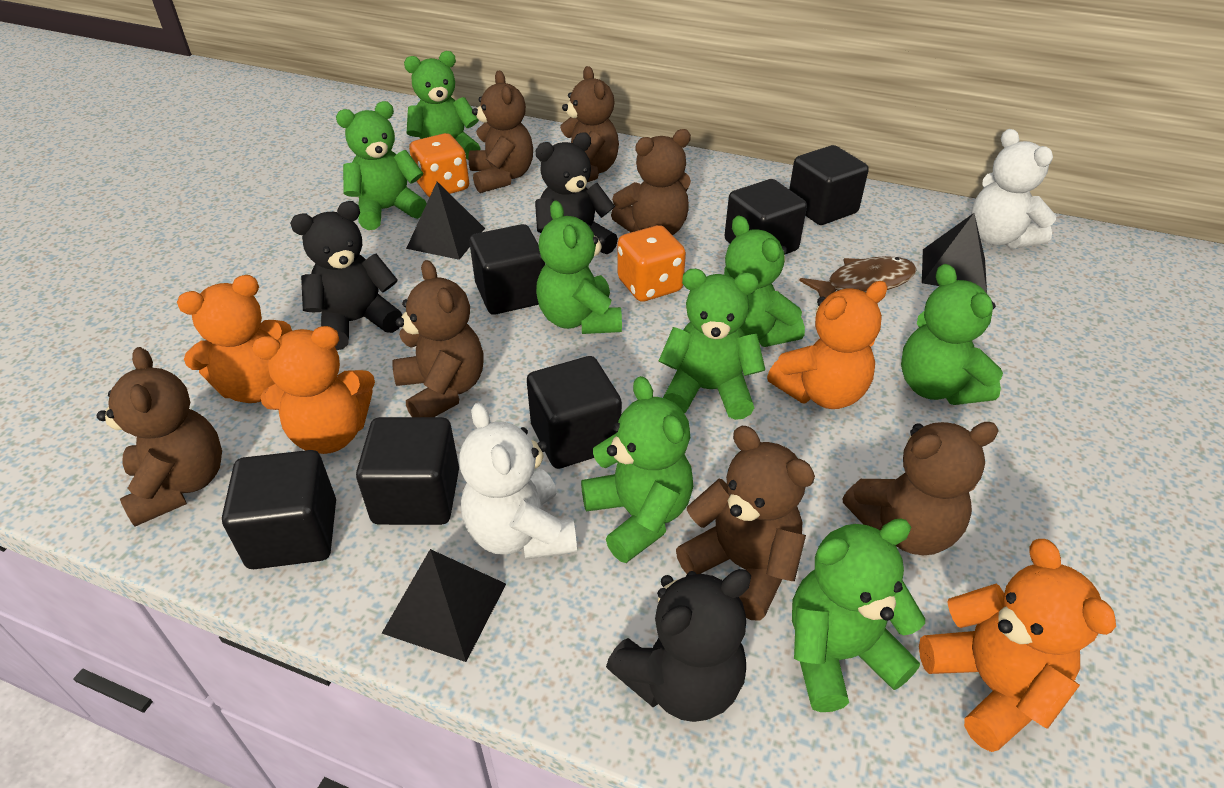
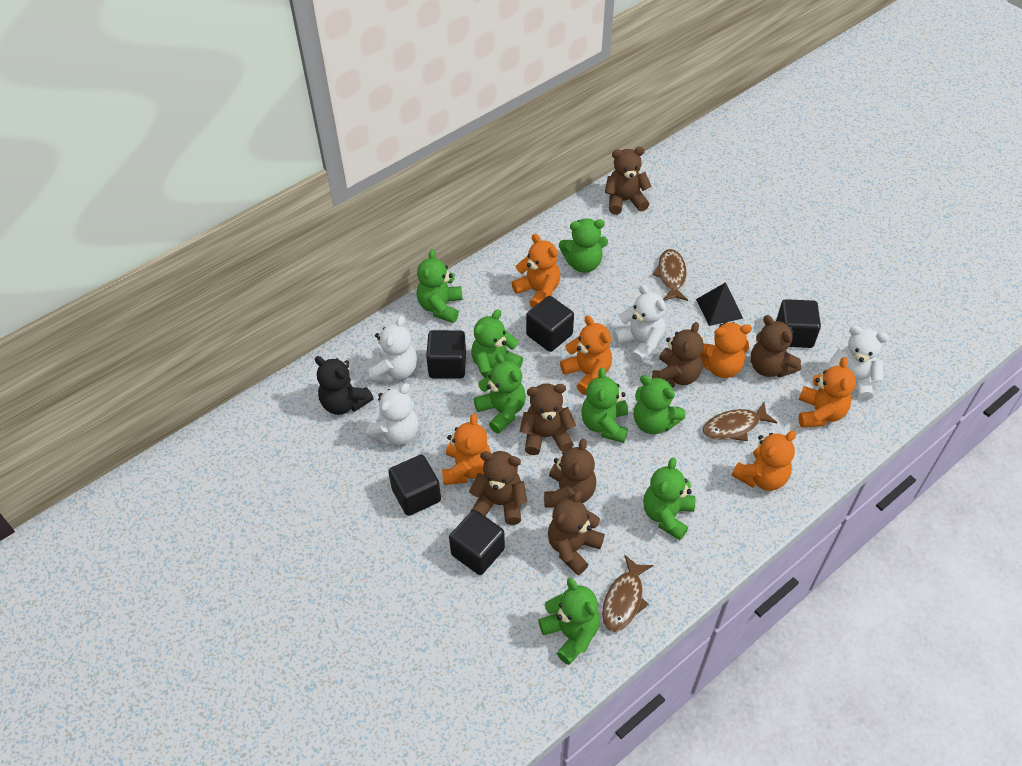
black cube: 6 -> 5
black pyramid: 3 -> 1
black teddy bear: 3 -> 1
brown fish: 1 -> 3
orange dice: 2 -> 0
orange teddy bear: 4 -> 6
white teddy bear: 2 -> 4

